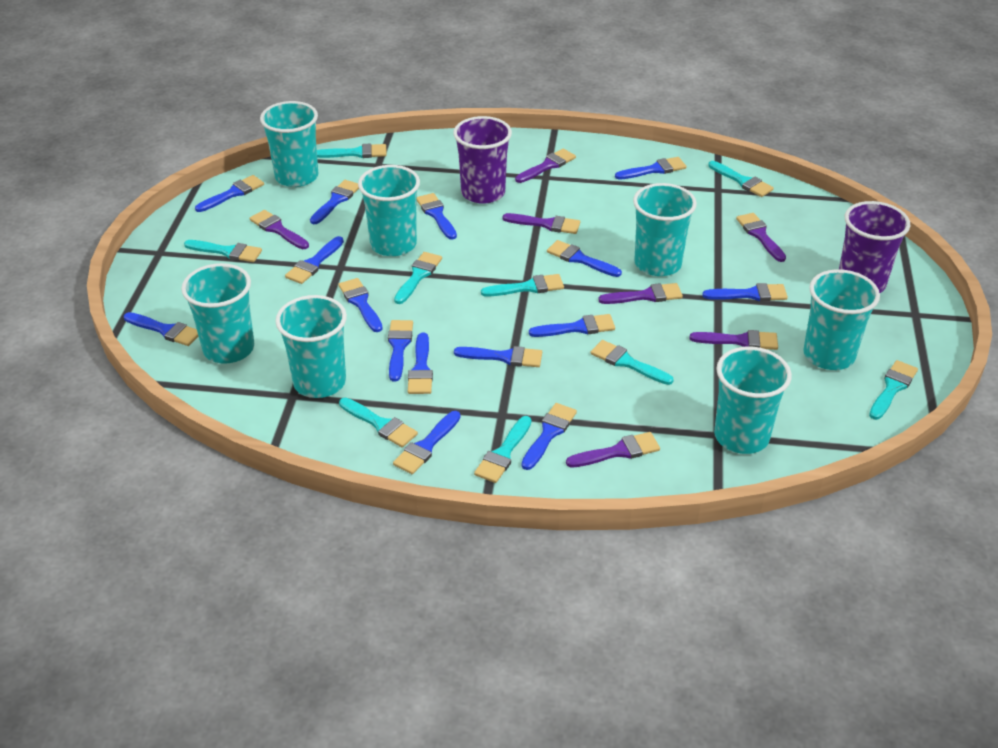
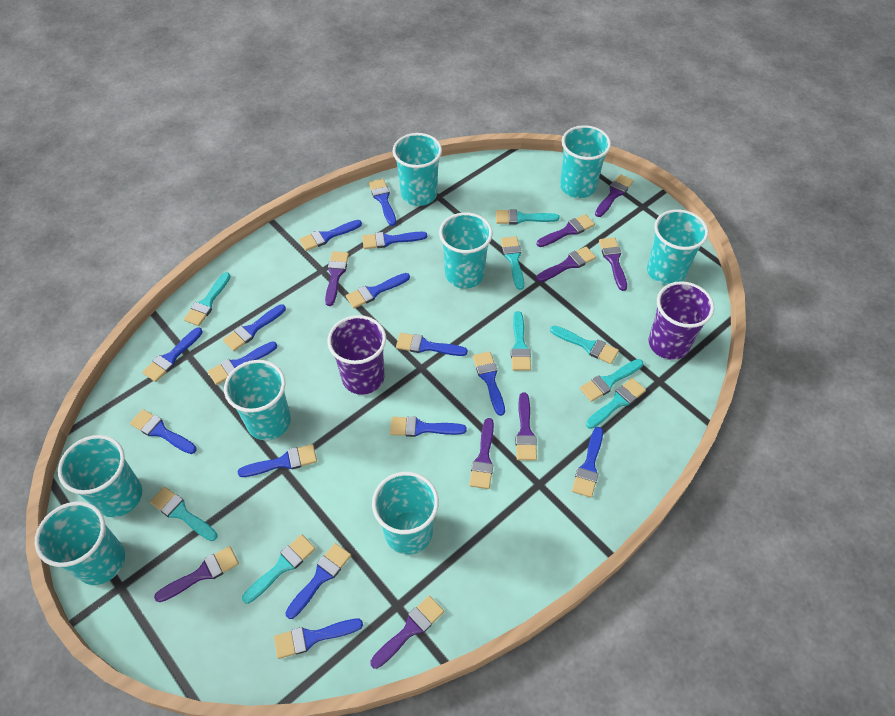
purple brush: 7 -> 9
turquoise cup: 7 -> 8

